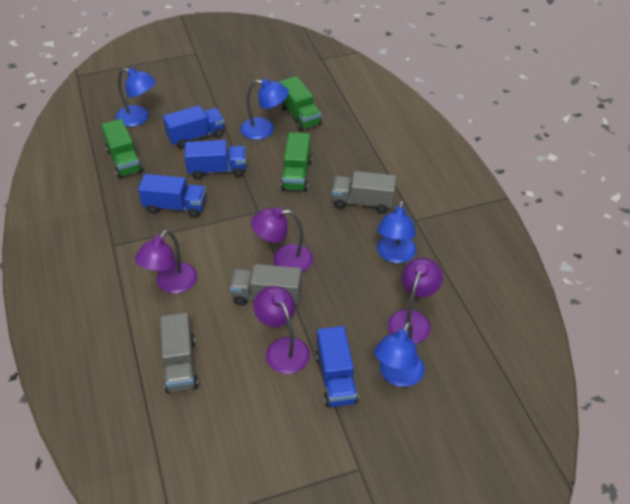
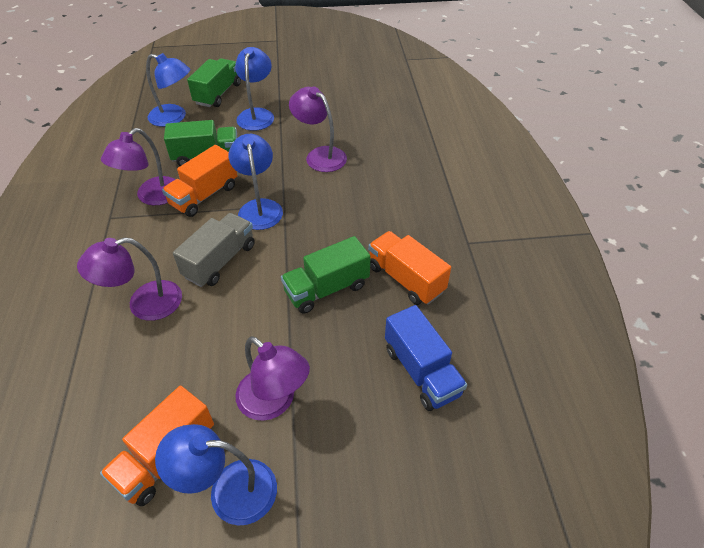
blue truck: 4 -> 1
grey truck: 3 -> 1
orange truck: 0 -> 3

